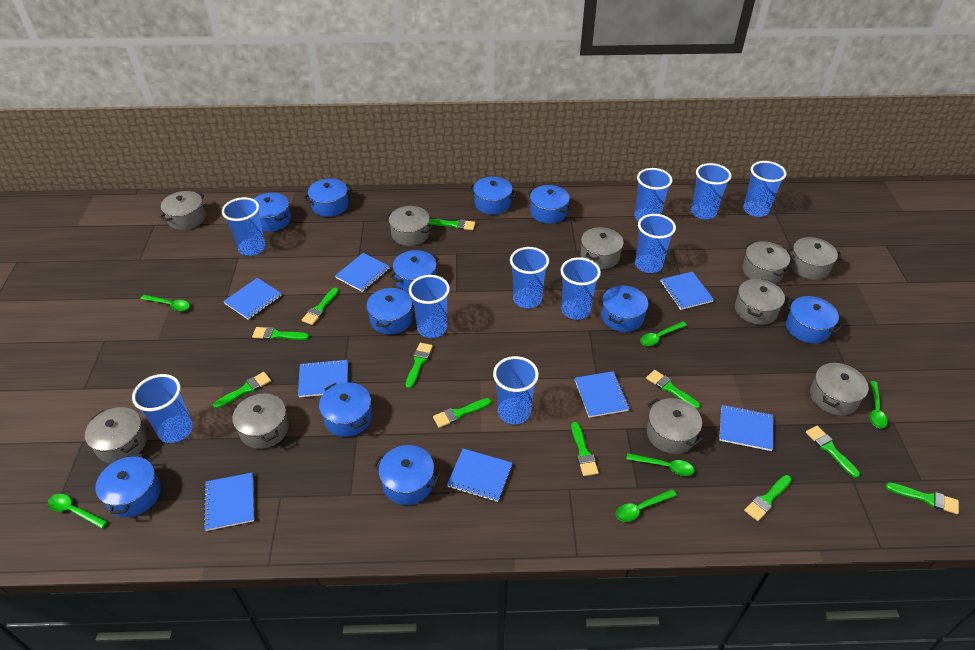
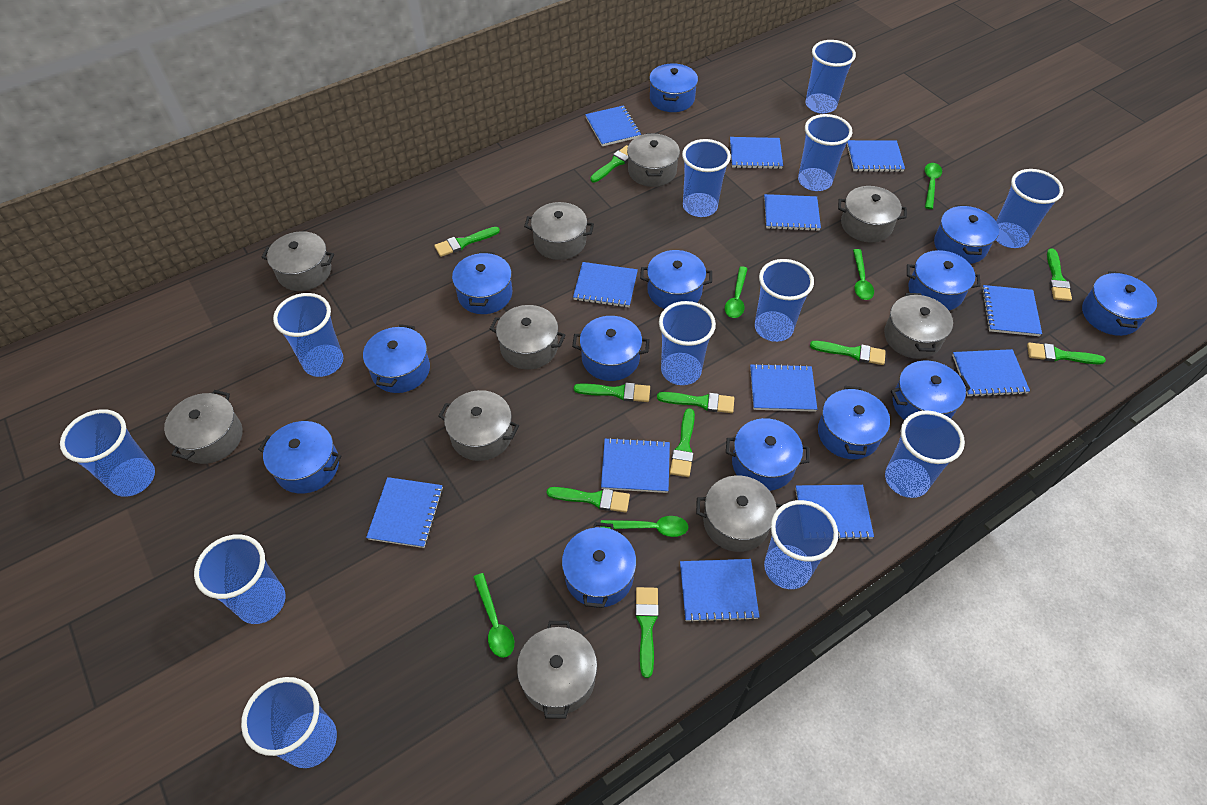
blue cup: 10 -> 12
blue notebook: 8 -> 12
blue pot: 11 -> 13
green brush: 11 -> 10
green spoon: 6 -> 5

